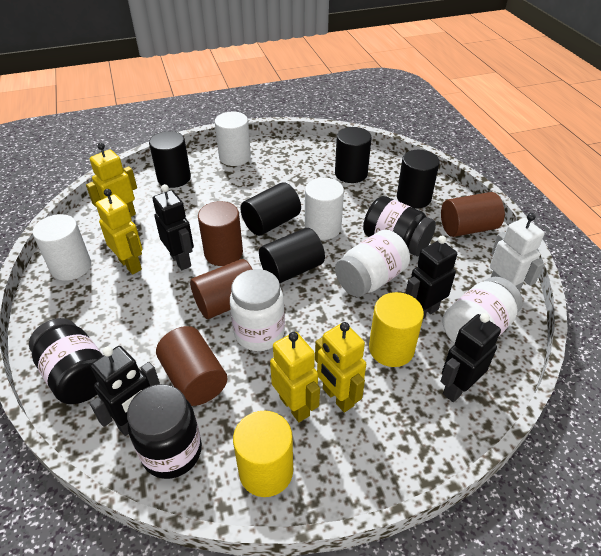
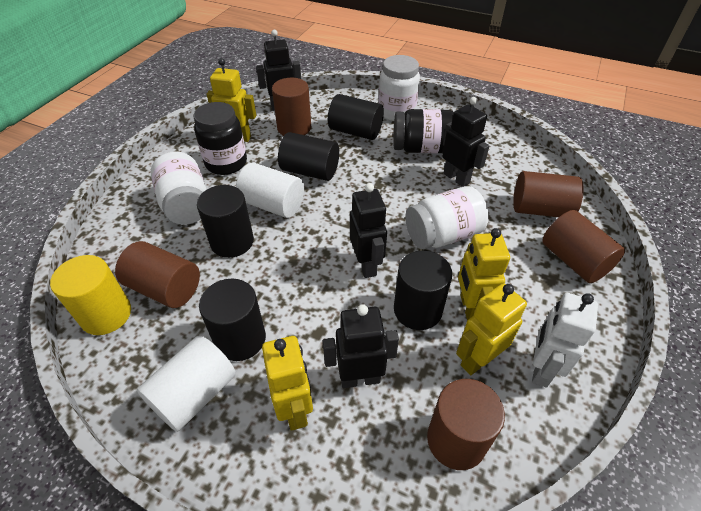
black jar: 3 -> 2
brown cylinder: 4 -> 5
white cylinder: 3 -> 2
yellow cylinder: 2 -> 1

